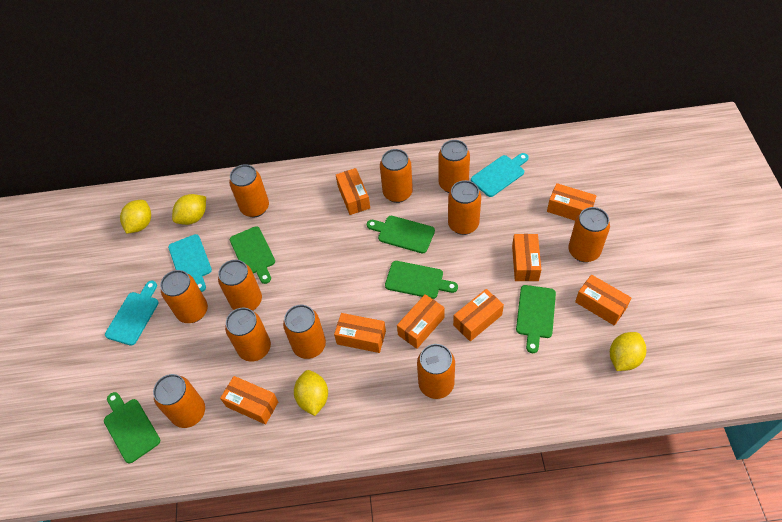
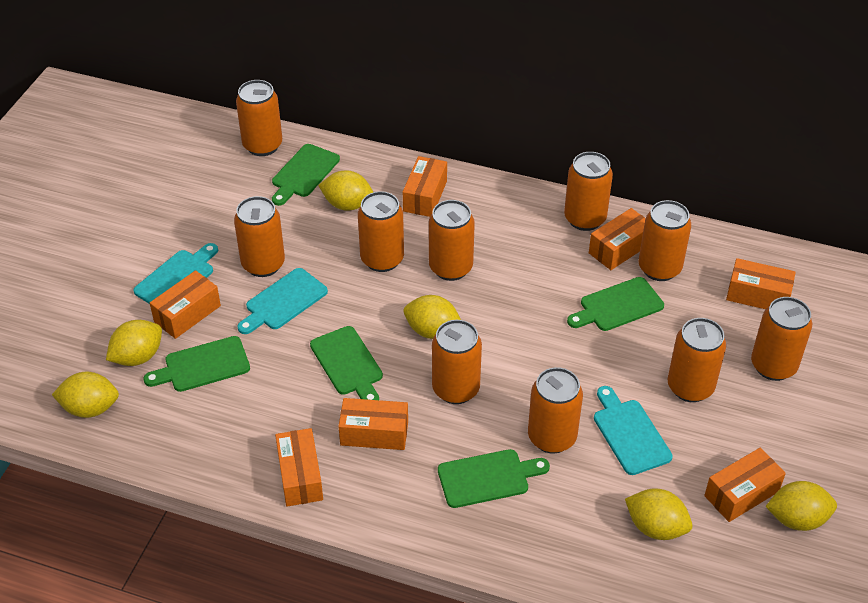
orange box: 8 -> 7
orange can: 11 -> 10
yellow lemon: 4 -> 6

